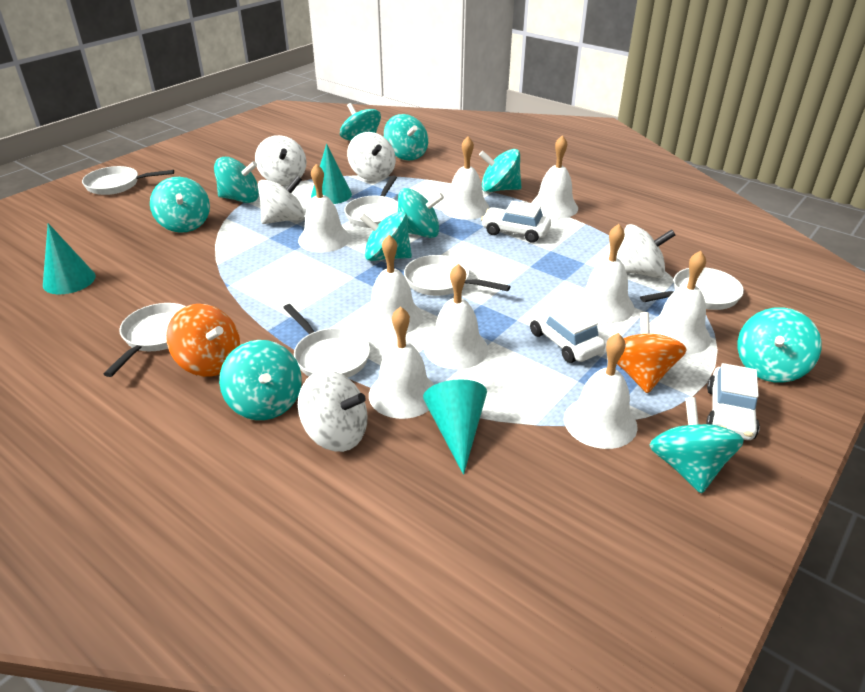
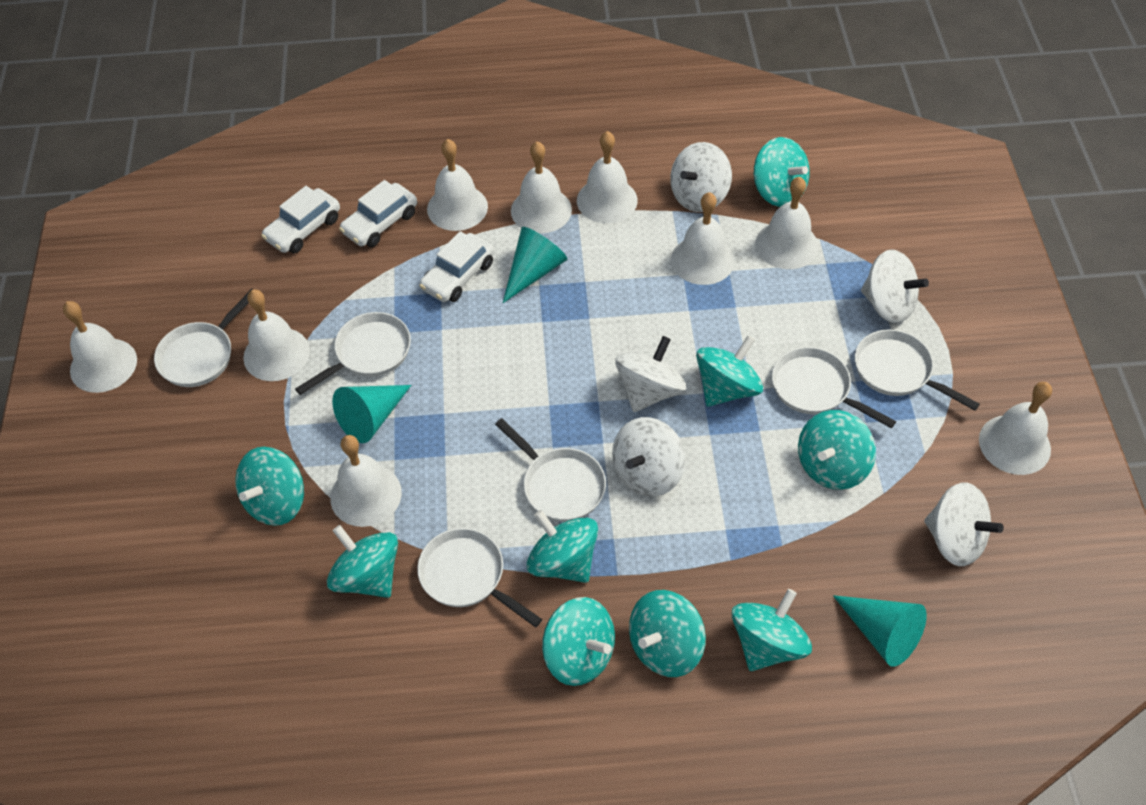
orange spinning top: 2 -> 0
turquoise spinning top: 10 -> 9

